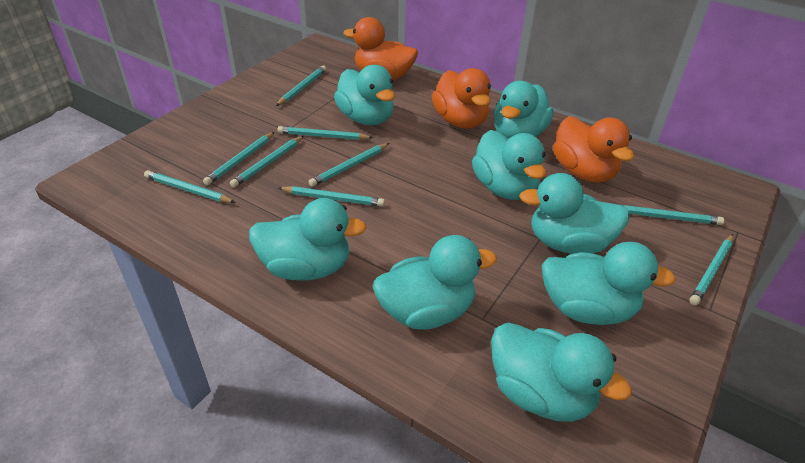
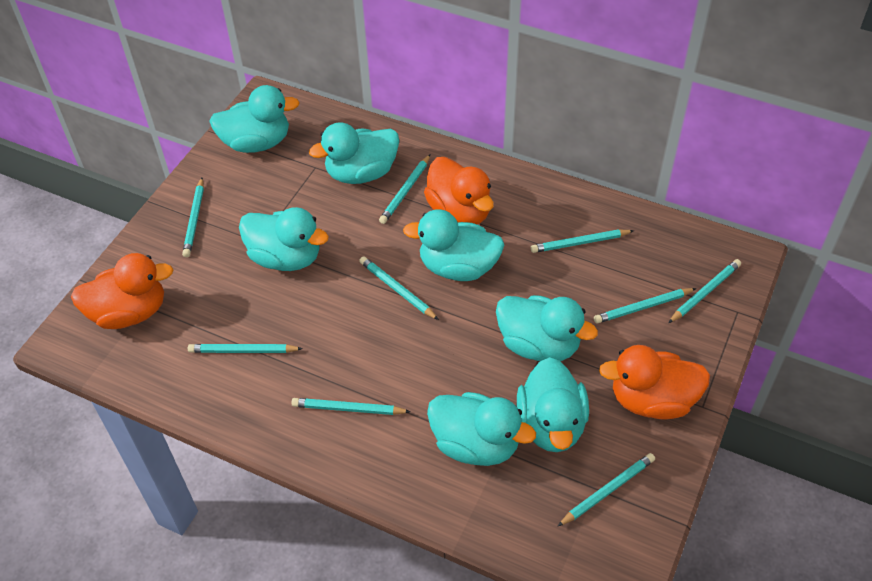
turquoise duck: 8 -> 7

